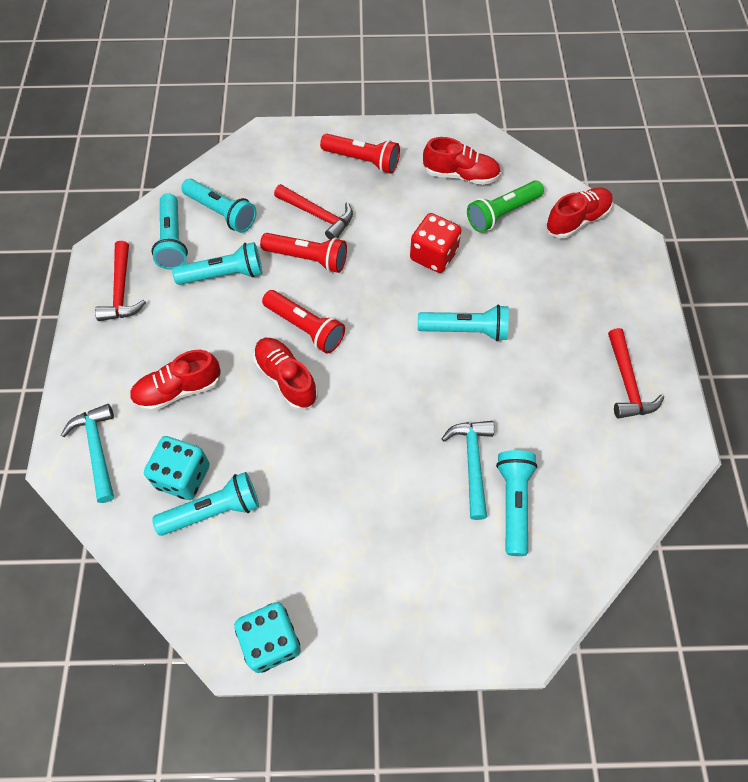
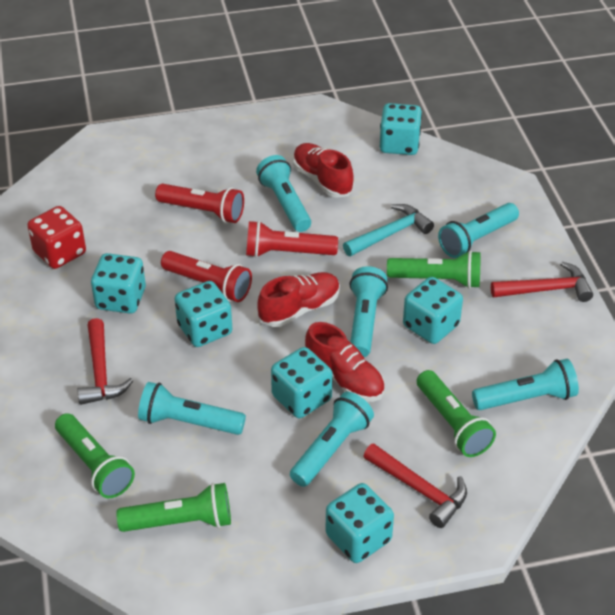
green flashlight: 1 -> 4
red shoe: 4 -> 3
turquoise dice: 2 -> 6
turquoise hammer: 2 -> 1

